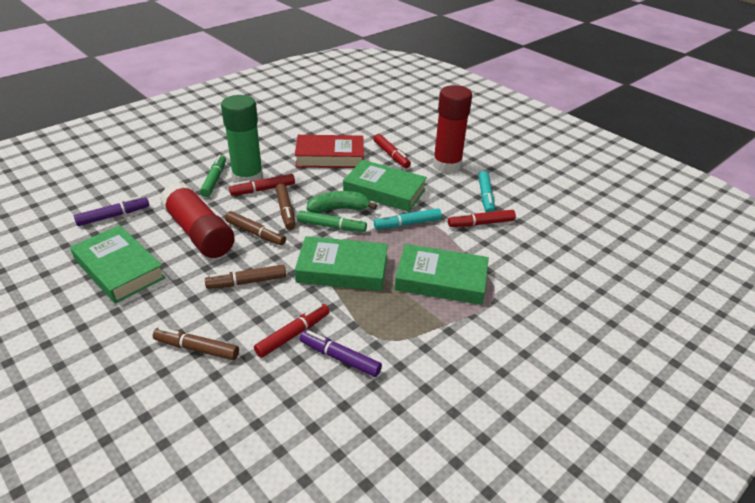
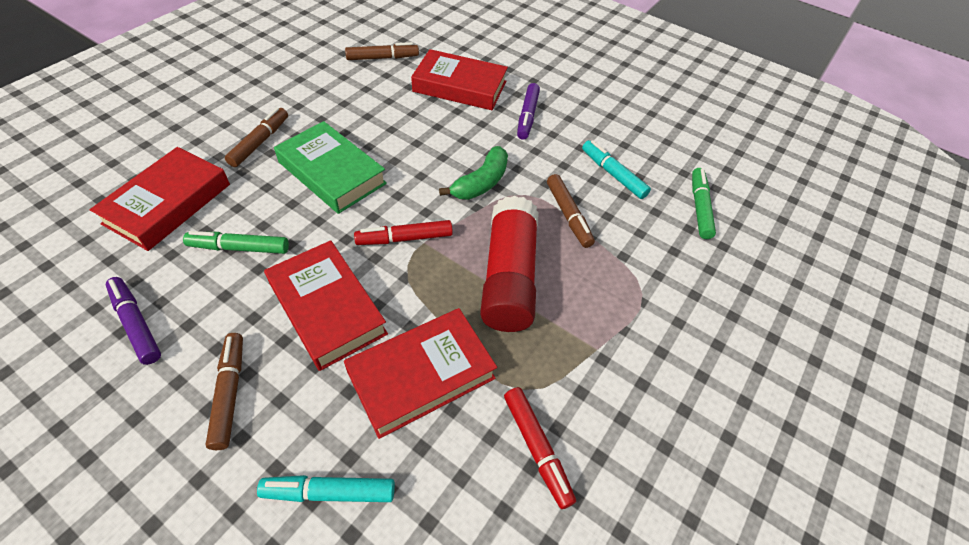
green book: 4 -> 1
green glue stick: 1 -> 0
red book: 1 -> 4
red glue stick: 2 -> 1
red marker: 4 -> 2

